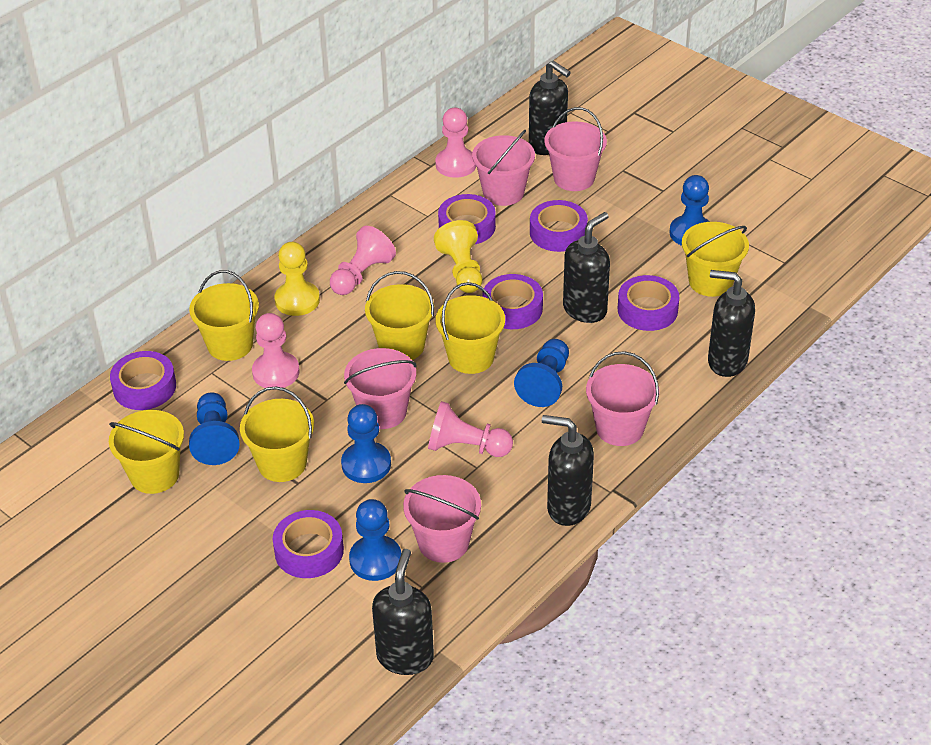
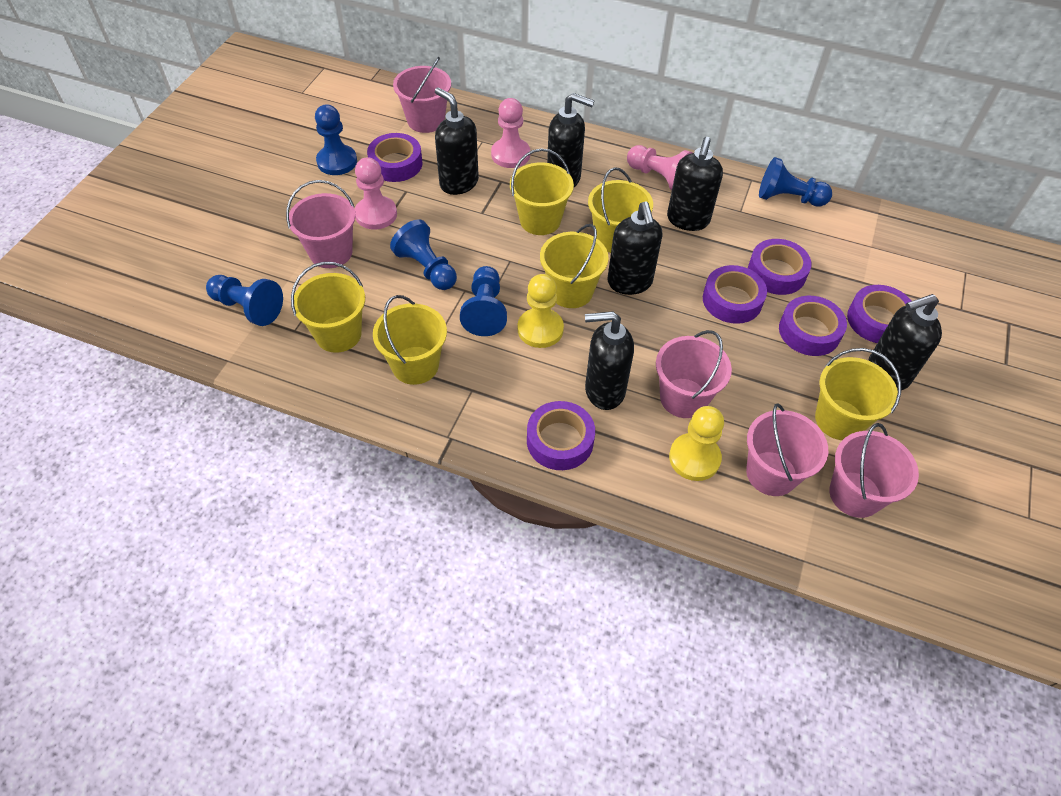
black soap dispenser: 5 -> 6
pink pawn: 4 -> 3

